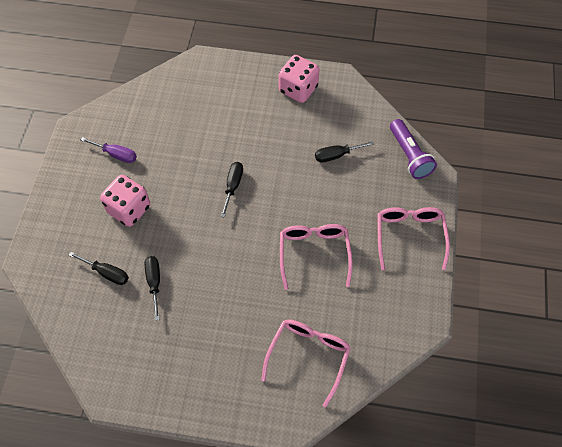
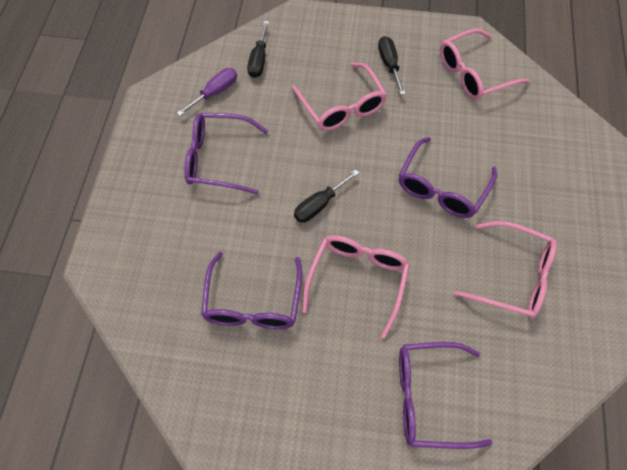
black screwdriver: 4 -> 3
pink dice: 2 -> 0
pink glasses: 3 -> 4
purple flashlight: 1 -> 0
purple glasses: 0 -> 4

